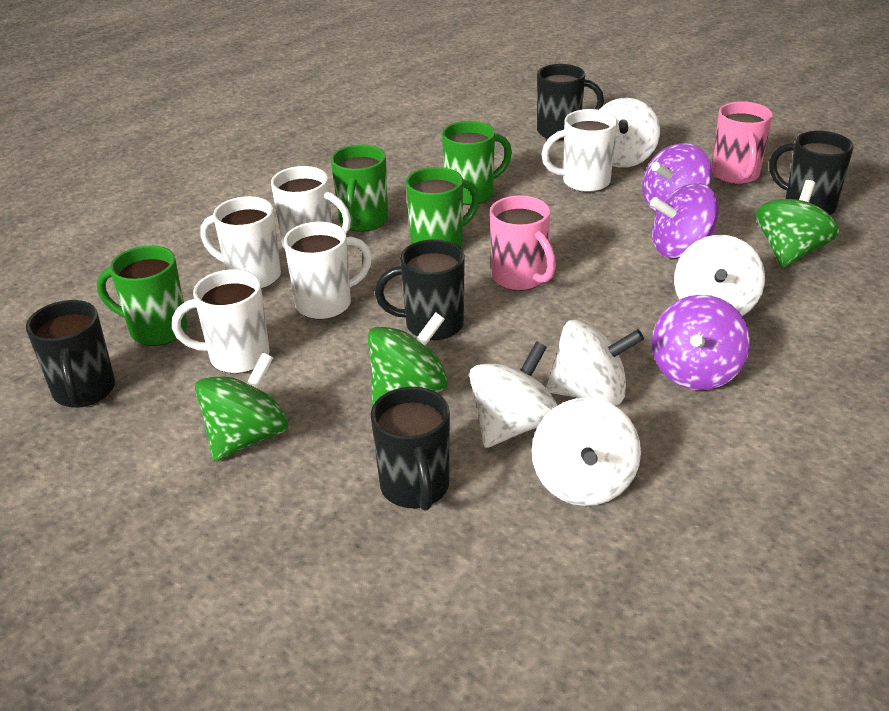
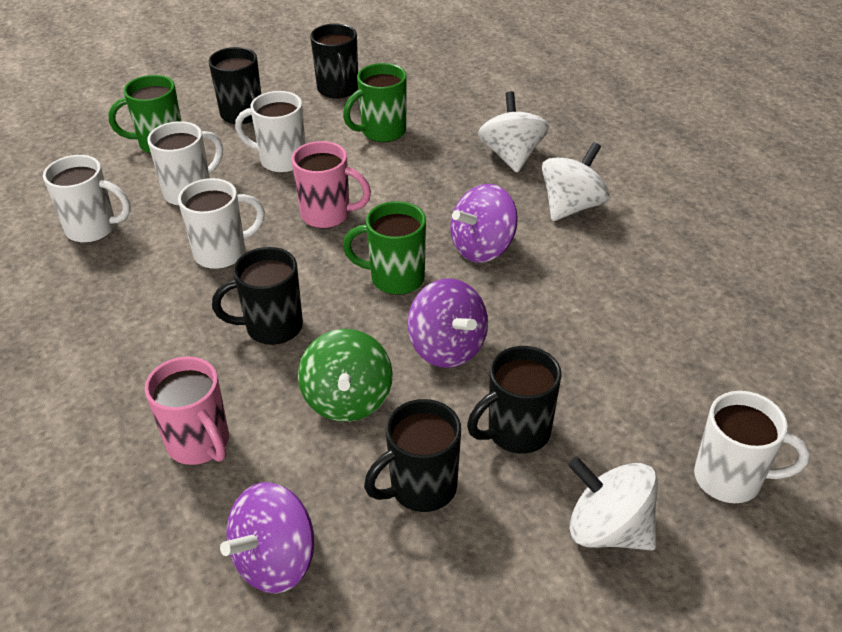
green mug: 4 -> 3
green spinning top: 3 -> 1
white spinning top: 5 -> 3

